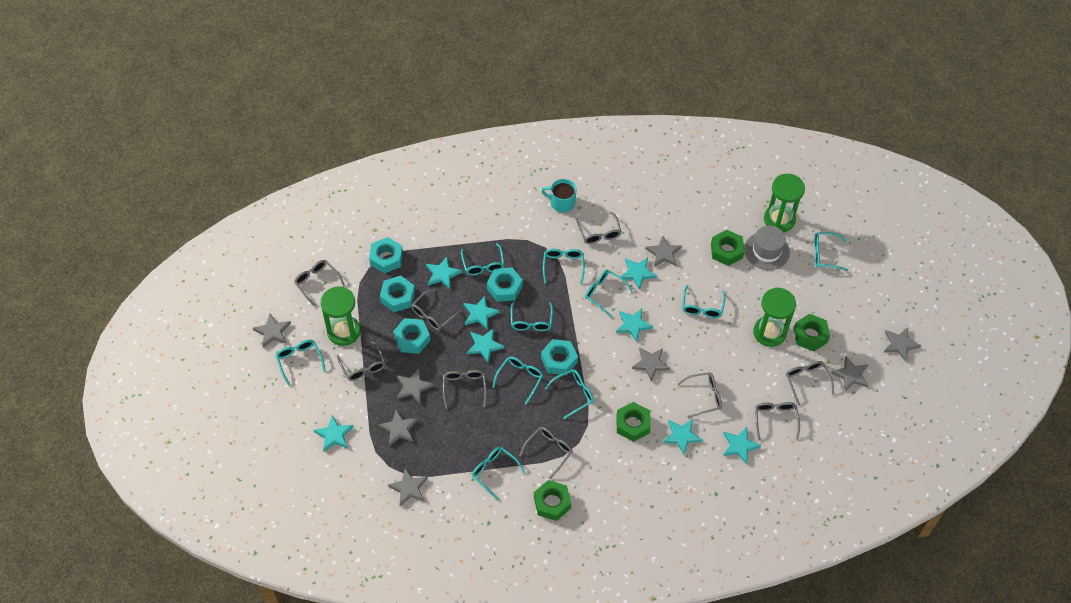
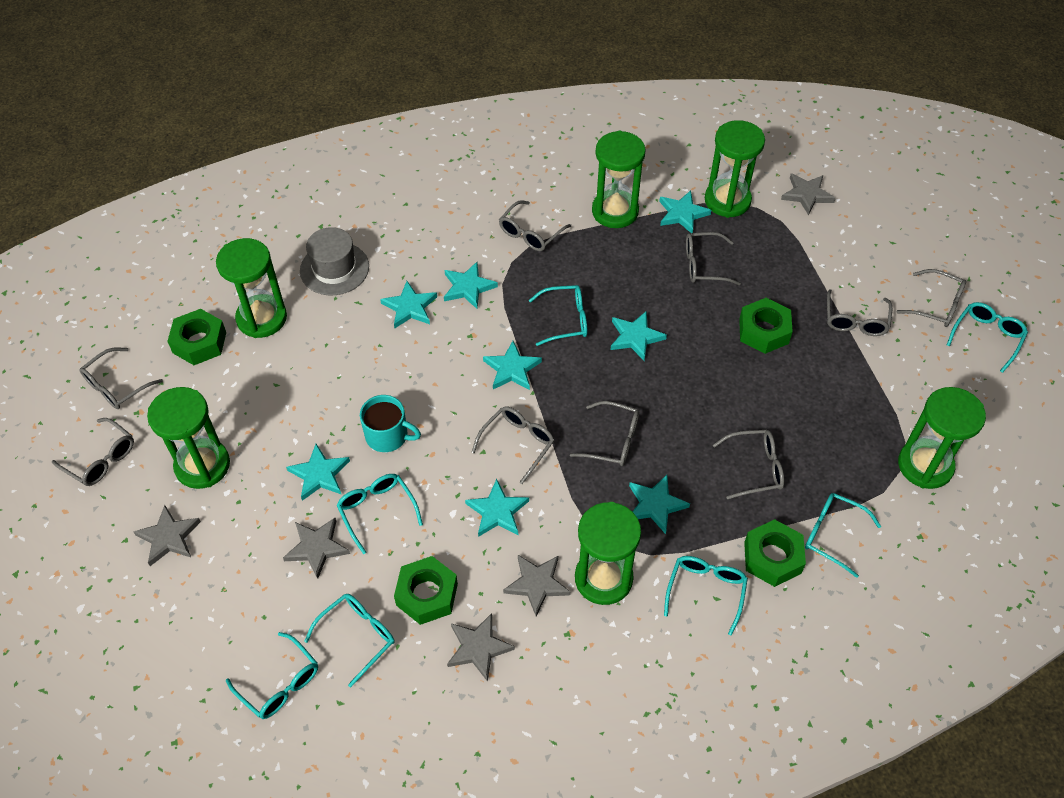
green hourglass: 3 -> 6
grey star: 8 -> 5
turquoise glasses: 10 -> 7
turquoise nut: 5 -> 0

